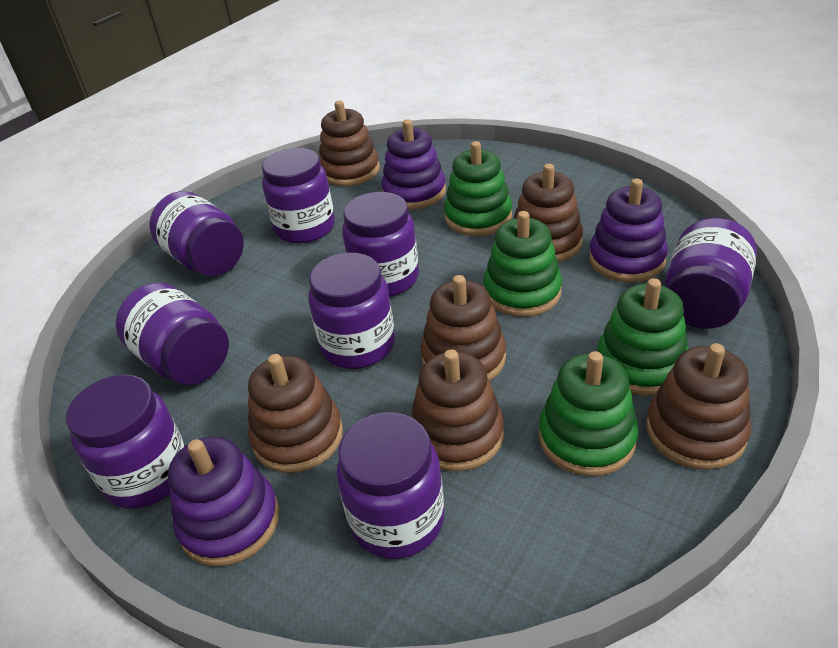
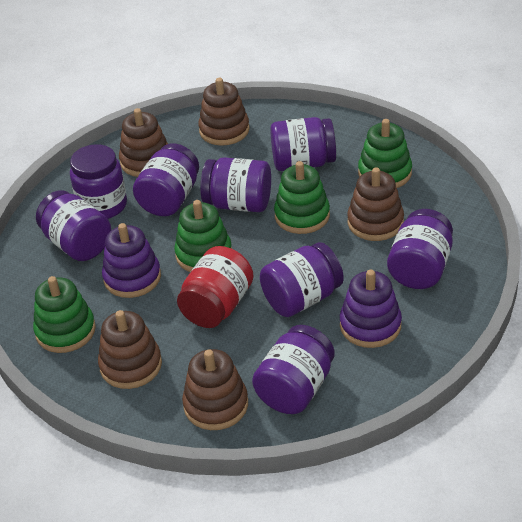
brown stacking toy: 6 -> 5
purple stacking toy: 3 -> 2
red jar: 0 -> 1

